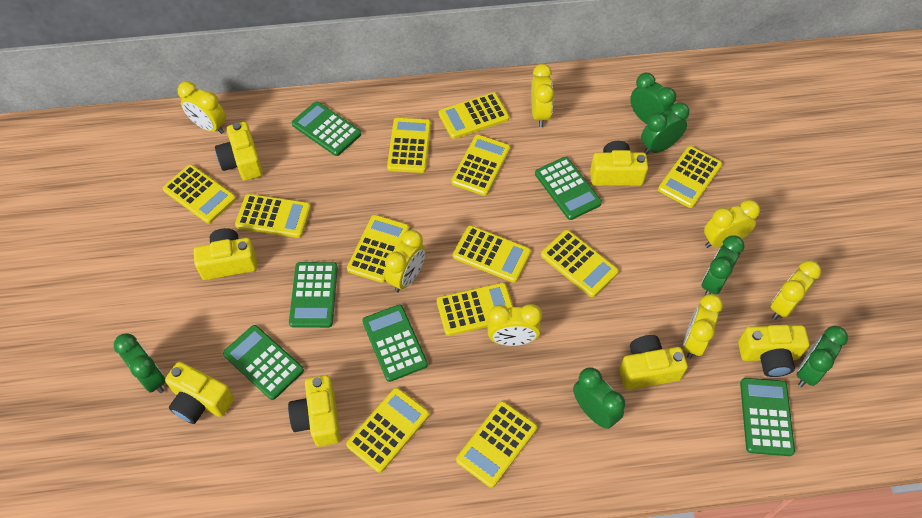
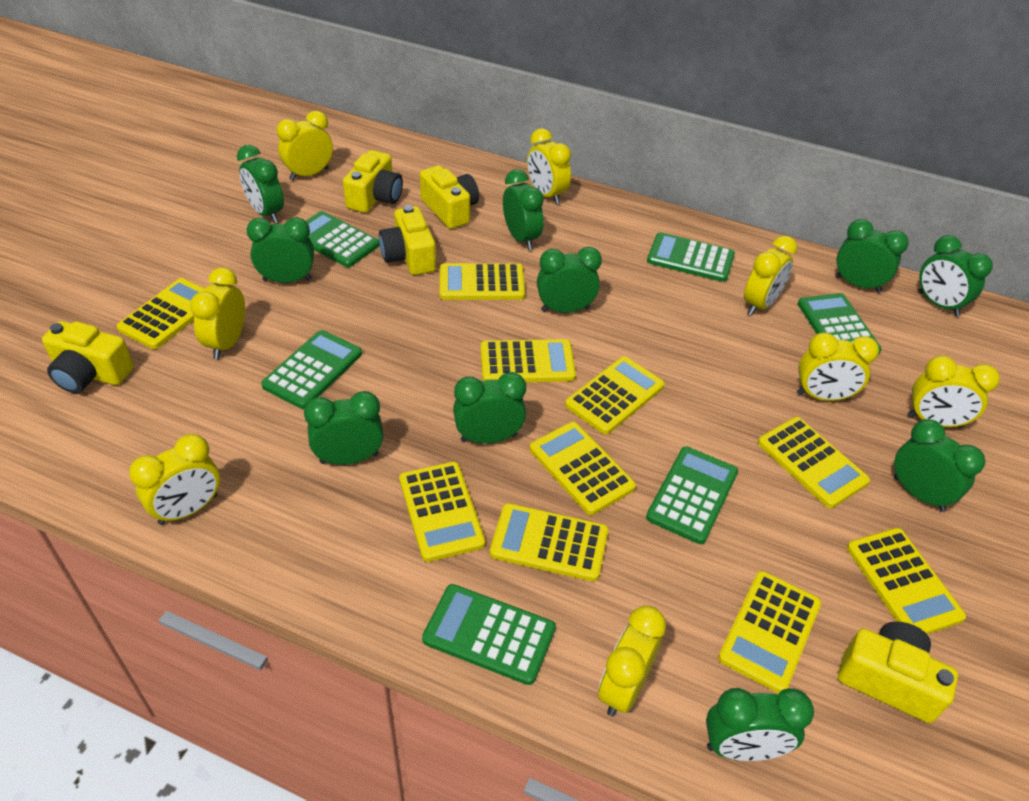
green clock: 6 -> 10
yellow calculator: 12 -> 10
yellow camera: 7 -> 5
yellow clock: 7 -> 8

